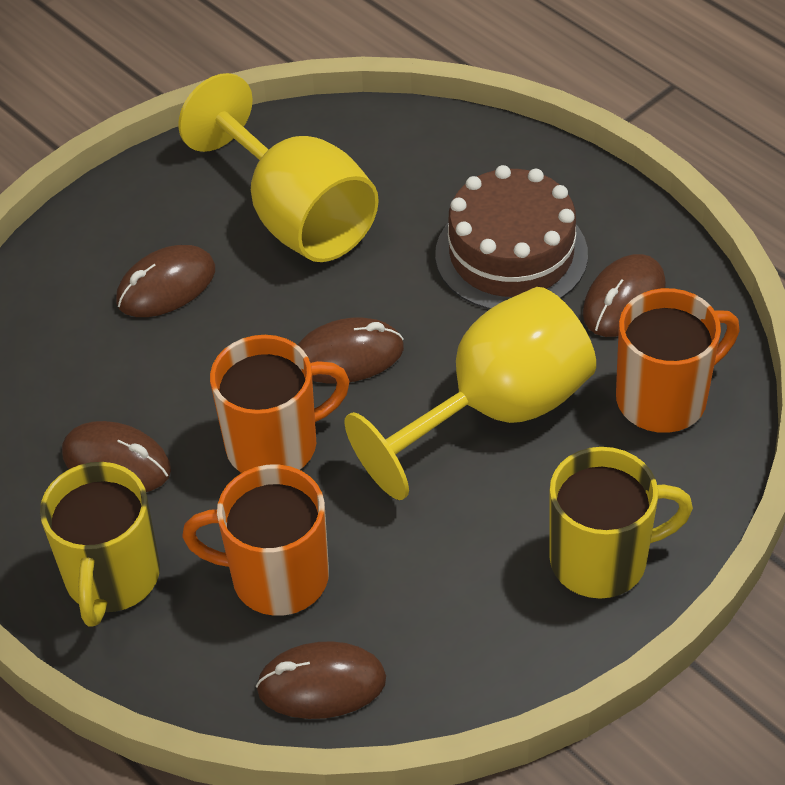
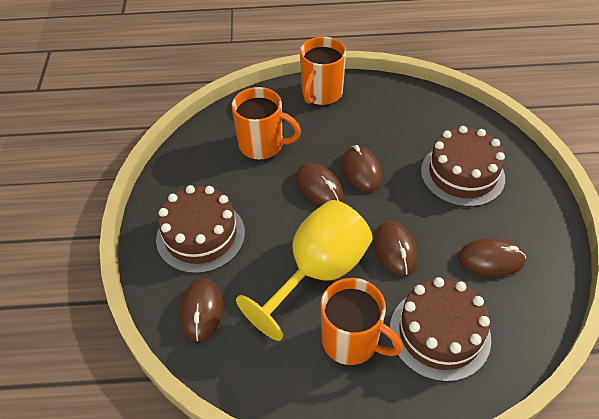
brown cake: 1 -> 3
yellow goblet: 2 -> 1
yellow mug: 2 -> 0

